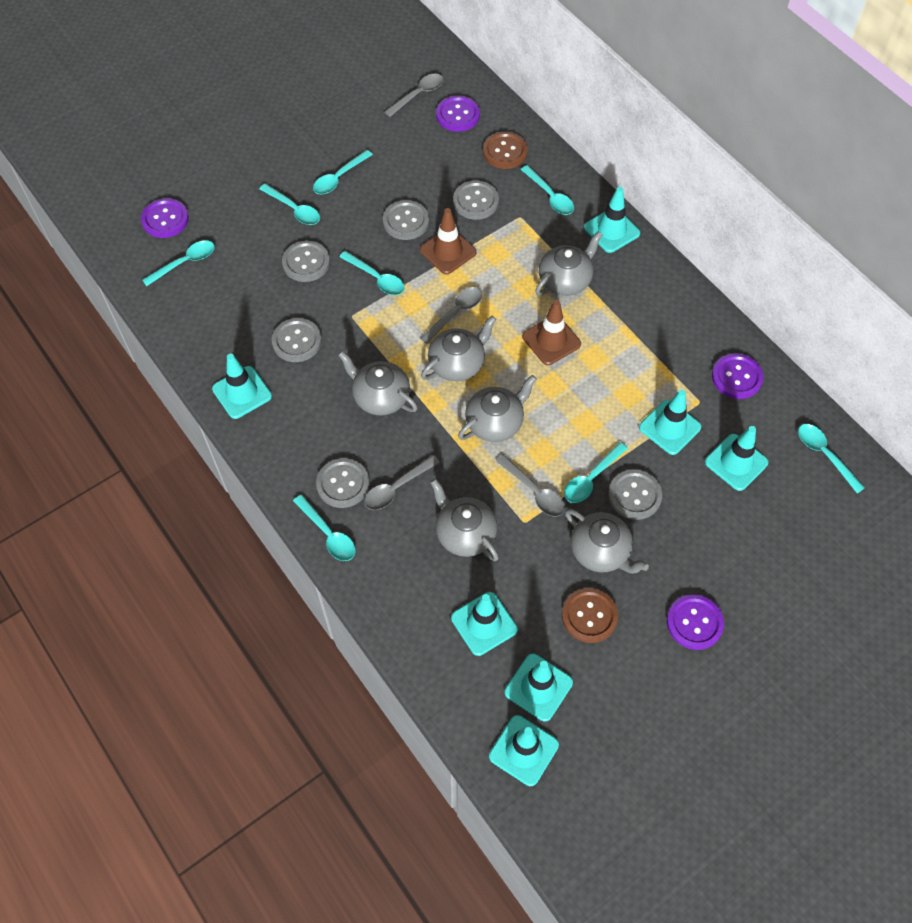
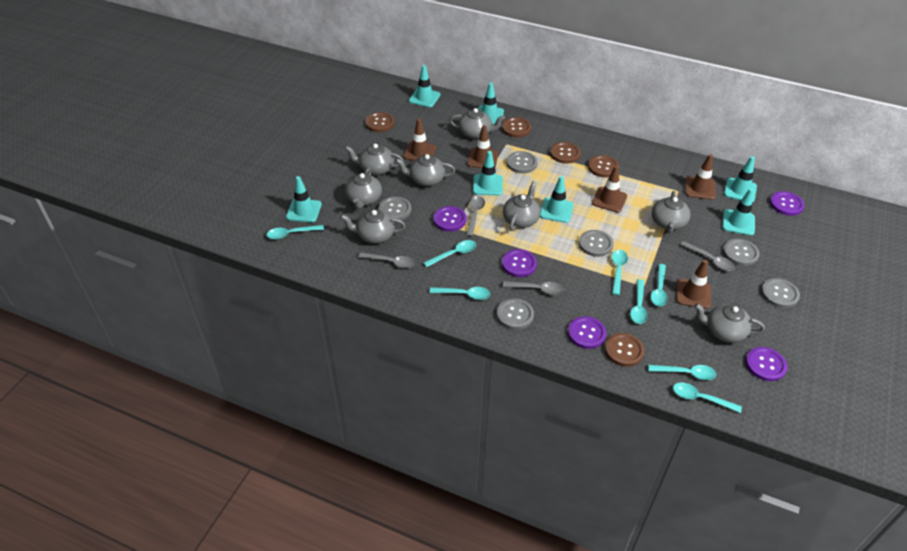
brown button: 2 -> 5
brown traffic cone: 2 -> 5
grey teapot: 6 -> 8
purple button: 4 -> 5

